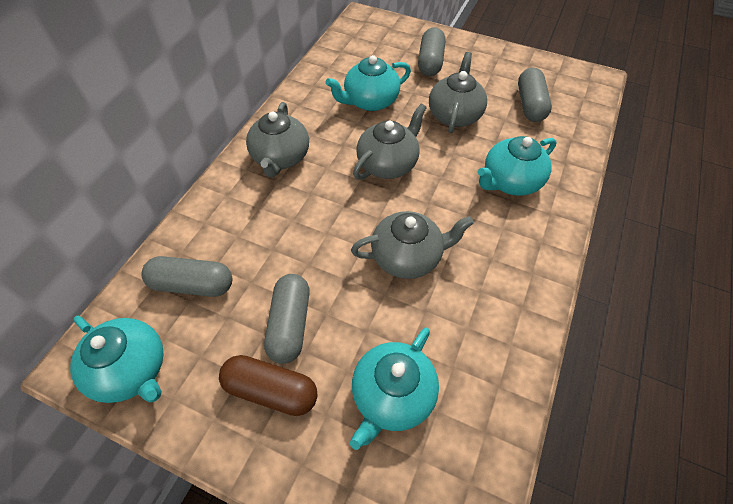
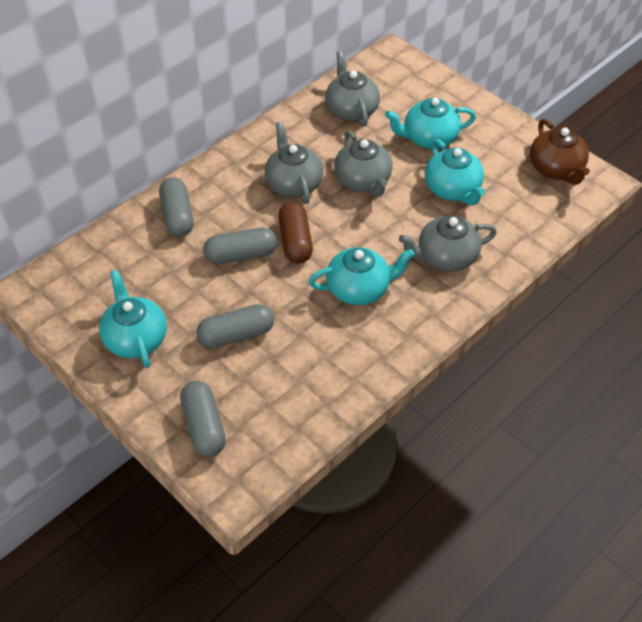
brown teapot: 0 -> 1

